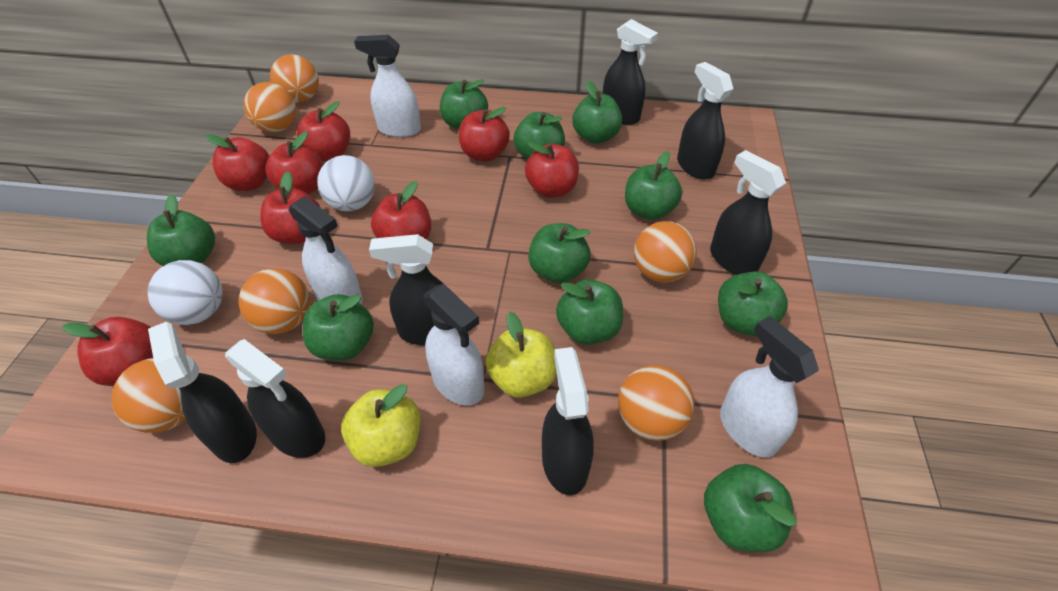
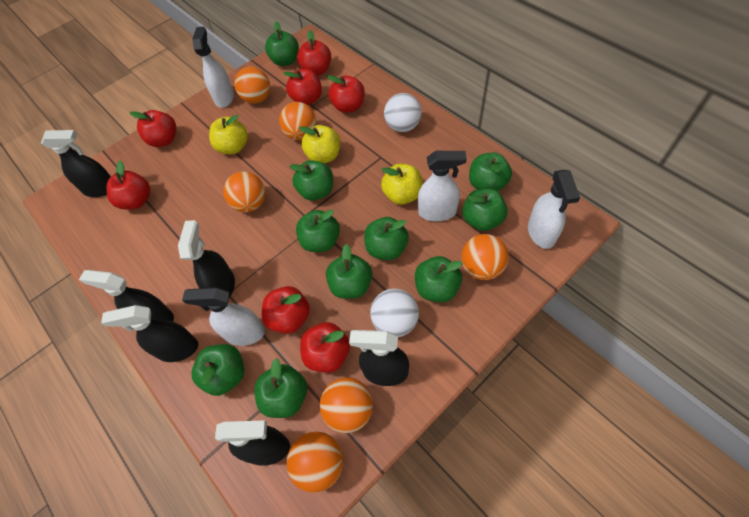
black spray bottle: 7 -> 6
red apple: 8 -> 7
yellow apple: 2 -> 3

